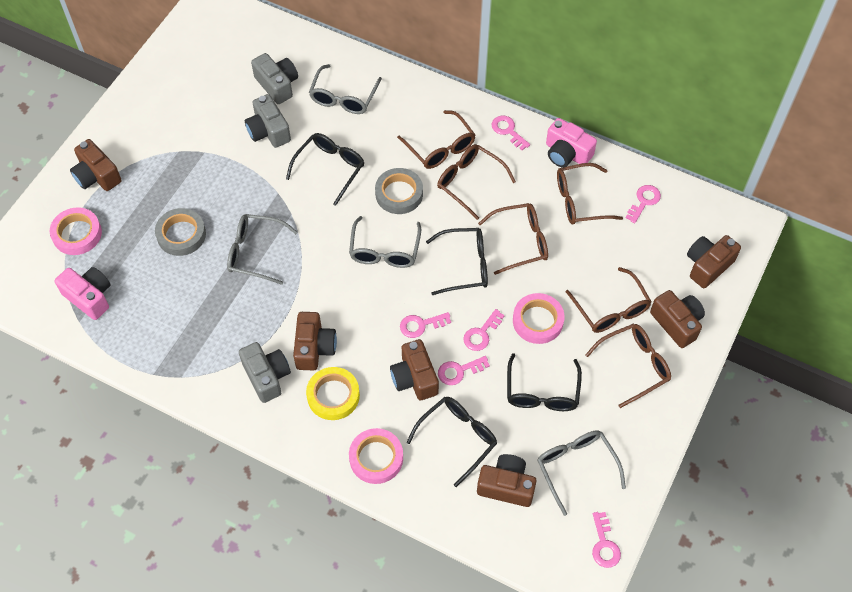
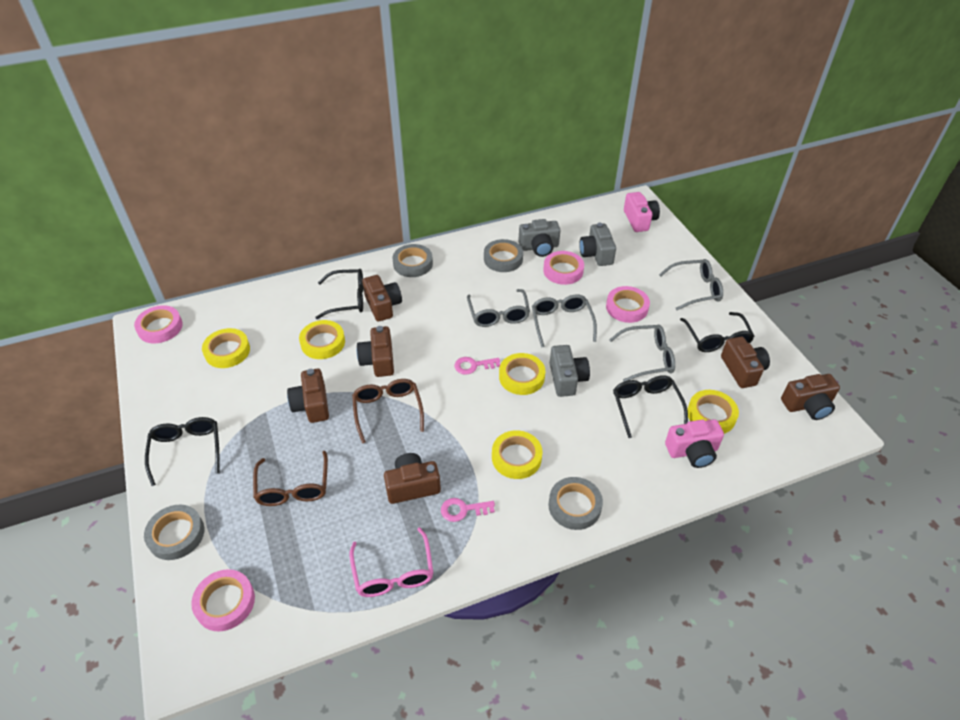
brown glasses: 6 -> 2
grey tape: 2 -> 4
pink glasses: 0 -> 1
pink key: 6 -> 2
pink tape: 3 -> 4
yellow tape: 1 -> 5

